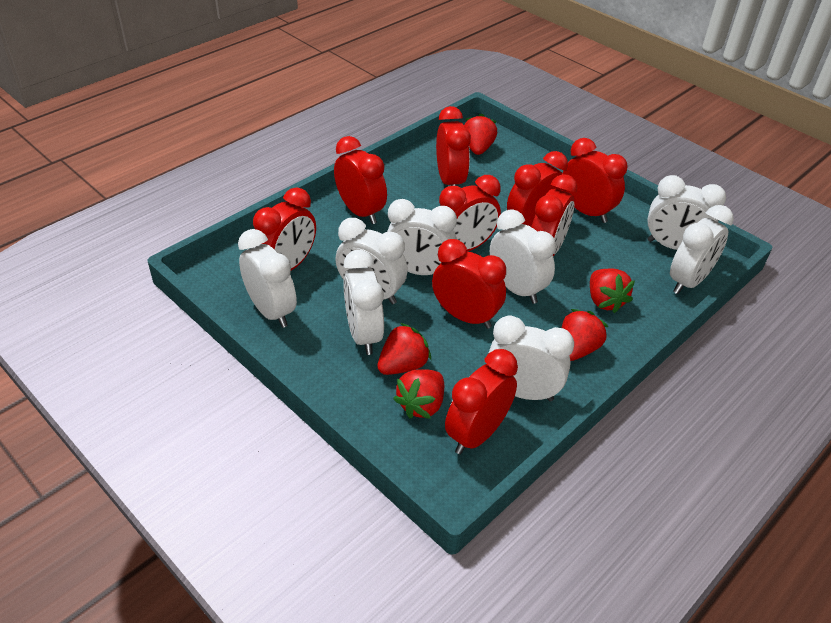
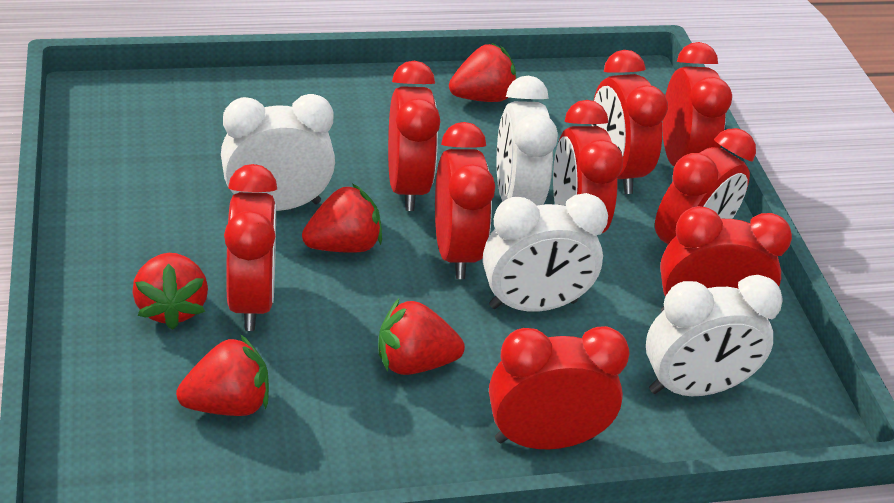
white clock: 8 -> 4

